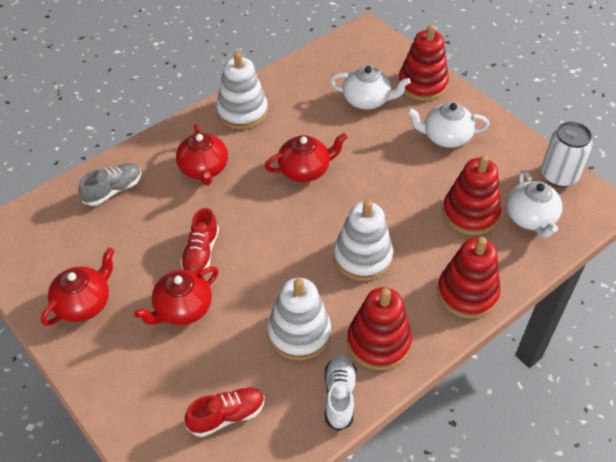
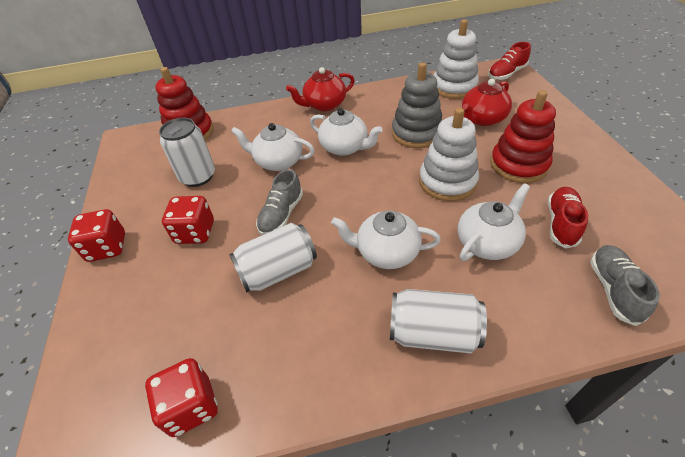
grey shoe: 1 -> 2
grey stacking toy: 0 -> 1
red dice: 0 -> 3
red stacking toy: 4 -> 2
red teapot: 4 -> 2
white can: 1 -> 3
white shoe: 1 -> 0
white stacking toy: 3 -> 2
white teapot: 3 -> 4

